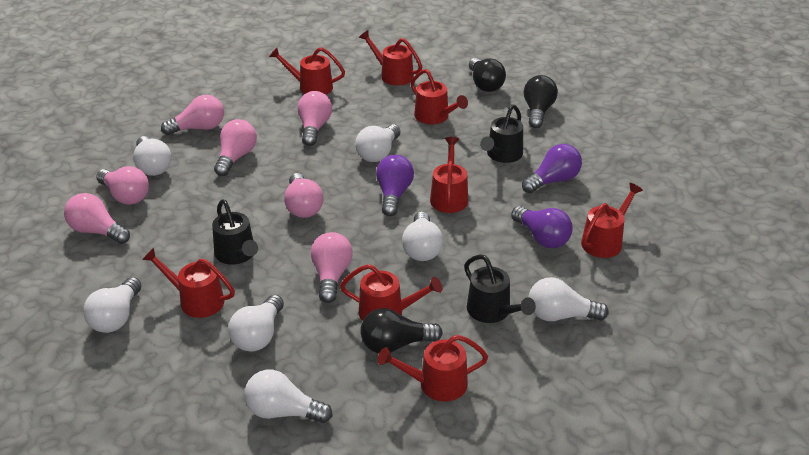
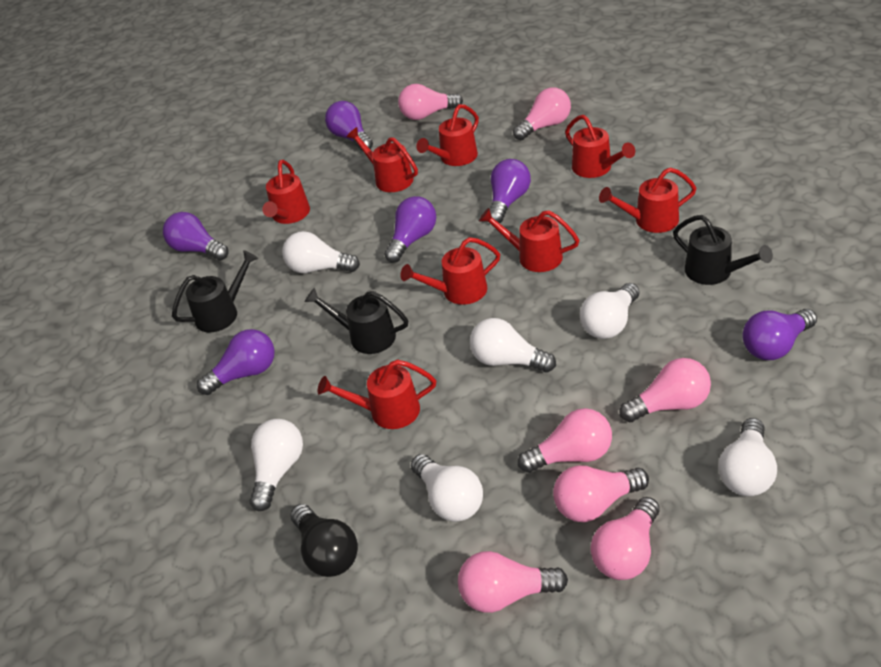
black light bulb: 3 -> 1
purple light bulb: 3 -> 6
white light bulb: 7 -> 6

